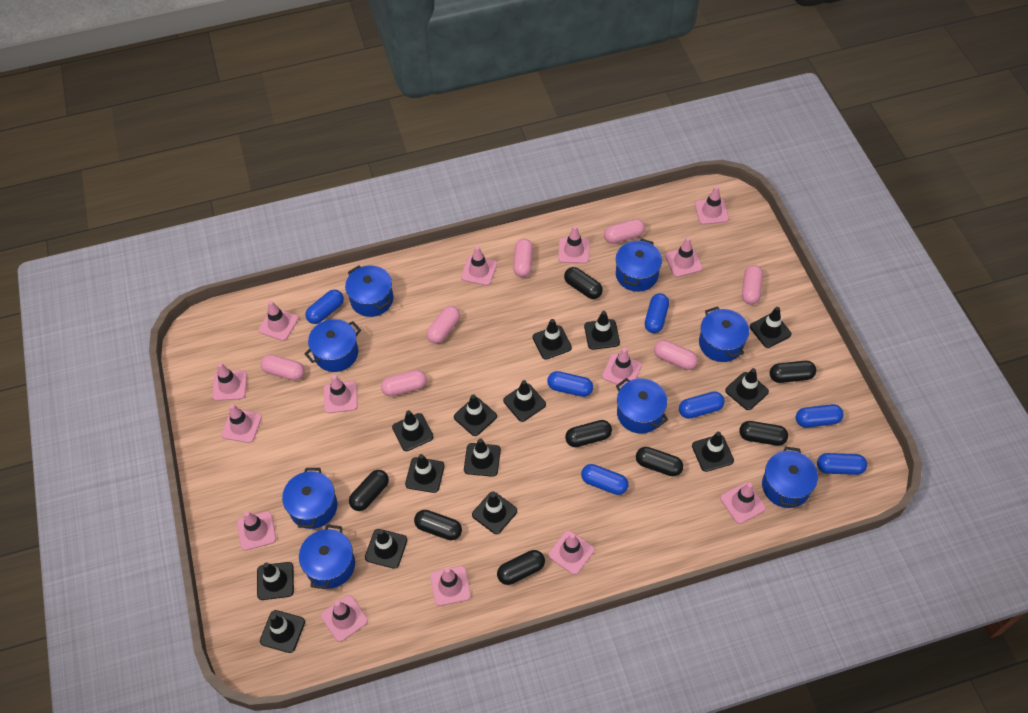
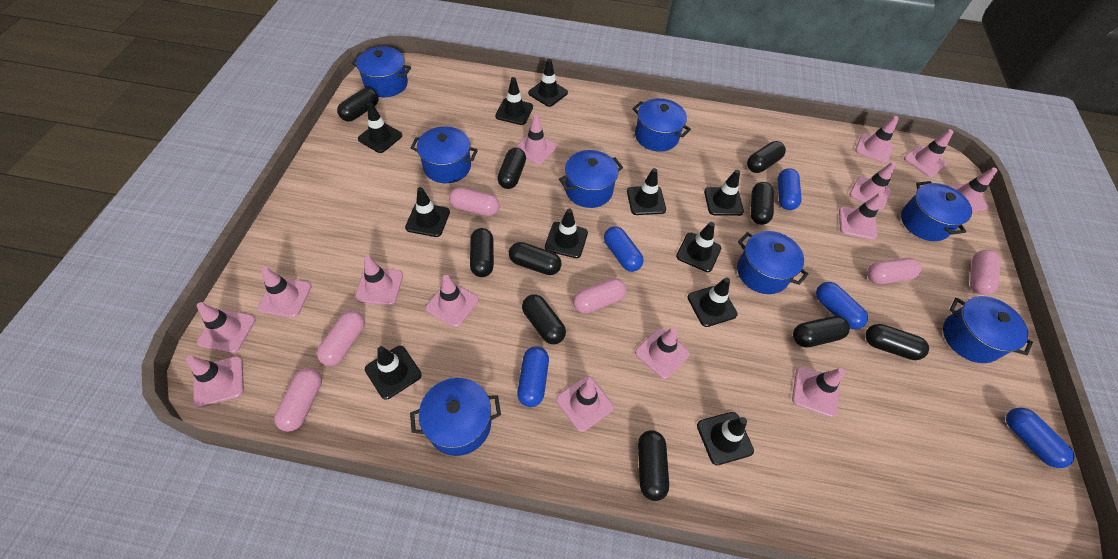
black capsule: 8 -> 10
black traffic cone: 14 -> 11
blue capsule: 7 -> 5
pink capsule: 7 -> 6

